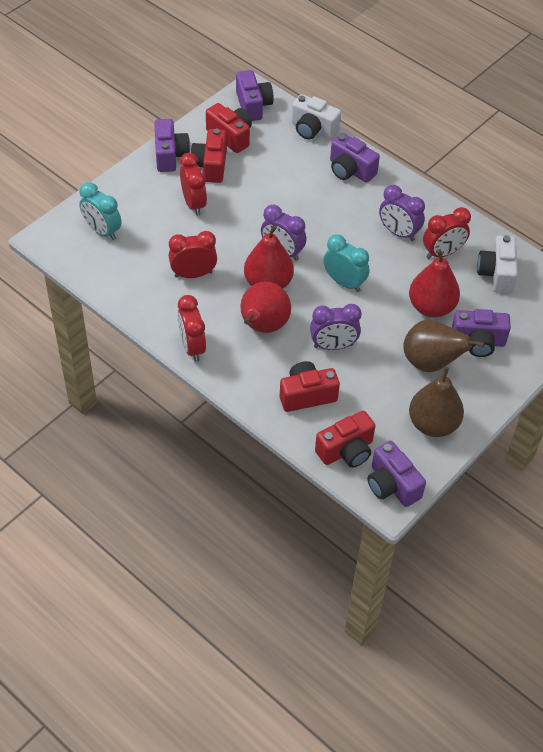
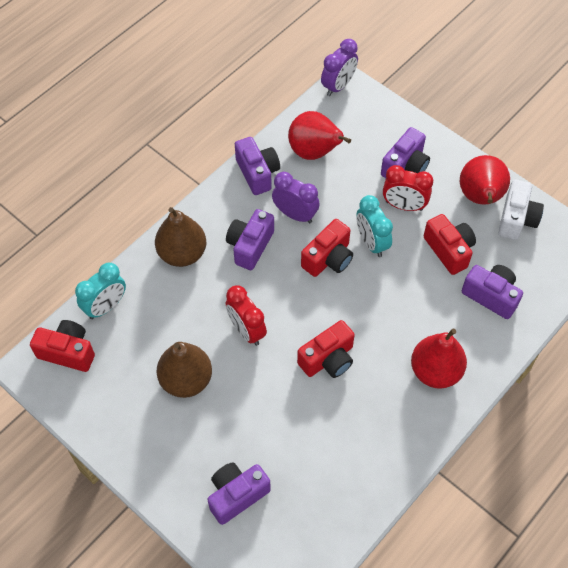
purple clock: 3 -> 2
red clock: 4 -> 2
white camera: 2 -> 1

